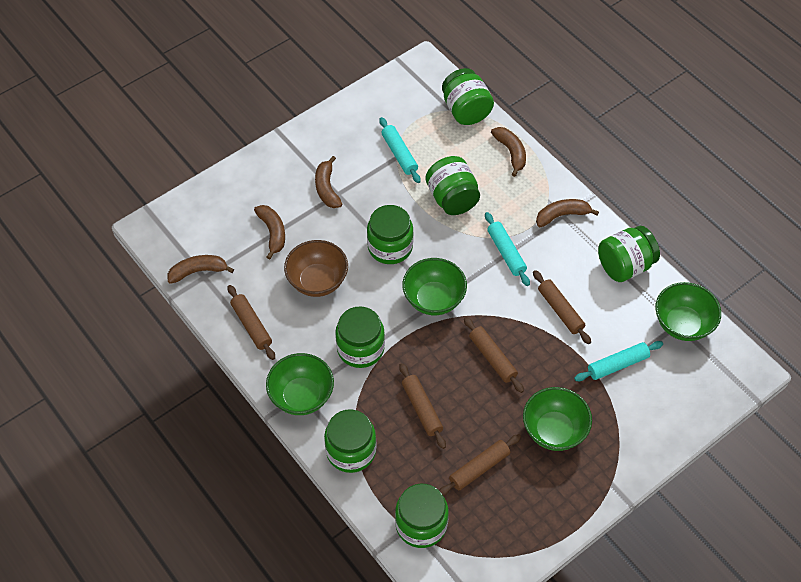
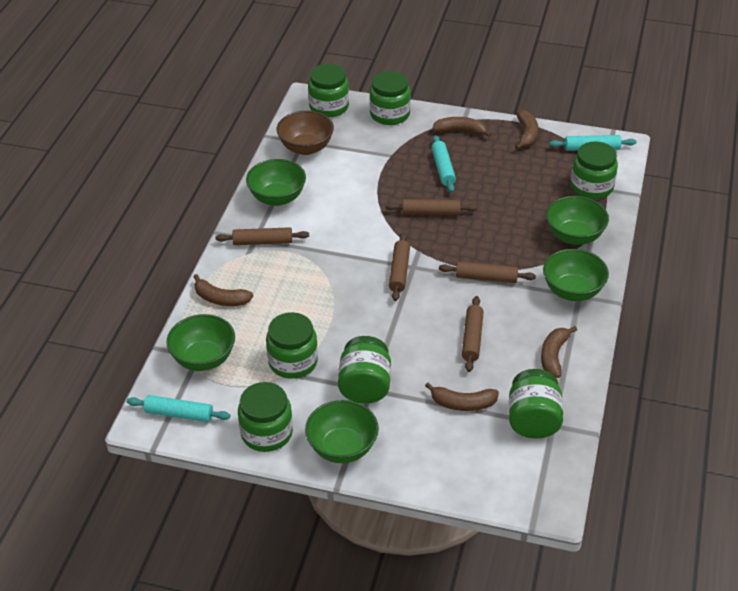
green bowl: 4 -> 5

